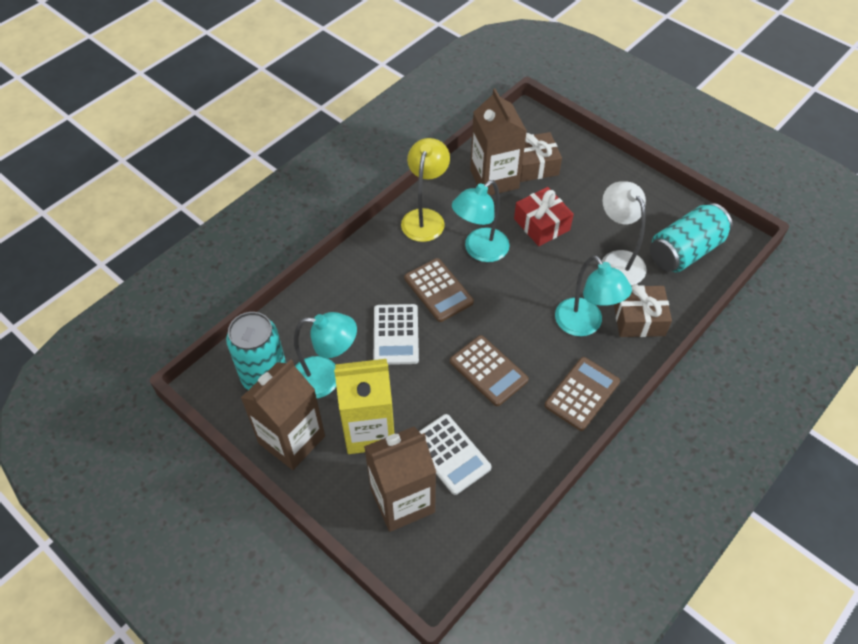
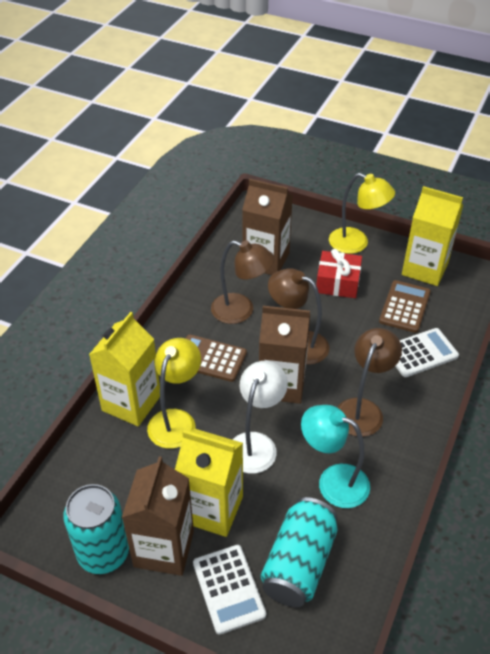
brown calculator: 3 -> 2
brown gift: 2 -> 0
brown lamp: 0 -> 3
turquoise lamp: 3 -> 1
yellow carton: 1 -> 3
yellow lamp: 1 -> 2

